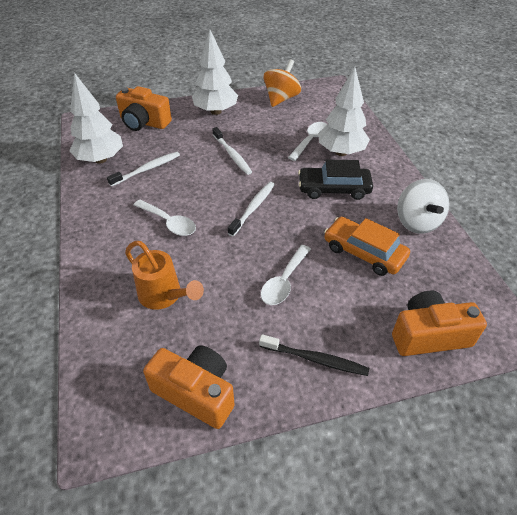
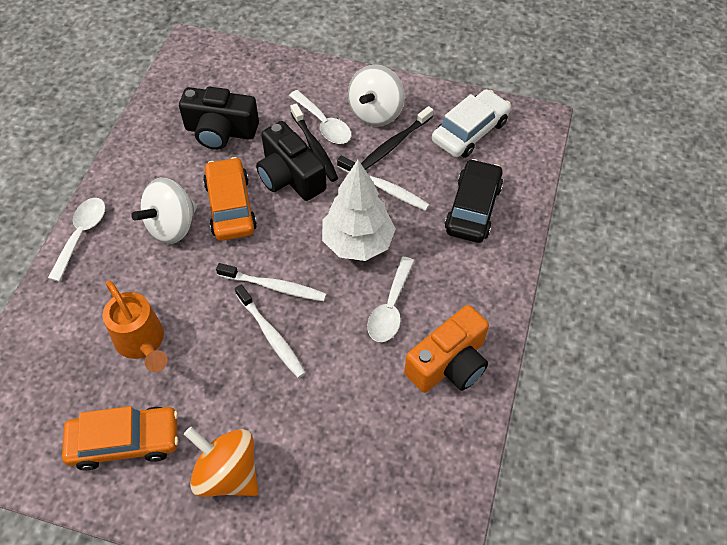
black camera: 0 -> 2
black toothbrush: 1 -> 2
orange camera: 3 -> 1
orange car: 1 -> 2
white car: 0 -> 1
white spinning top: 1 -> 2
white tree: 3 -> 1

